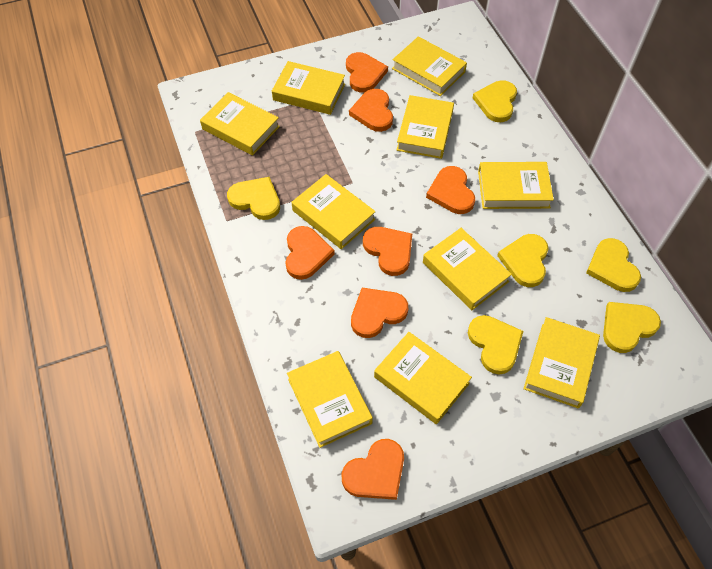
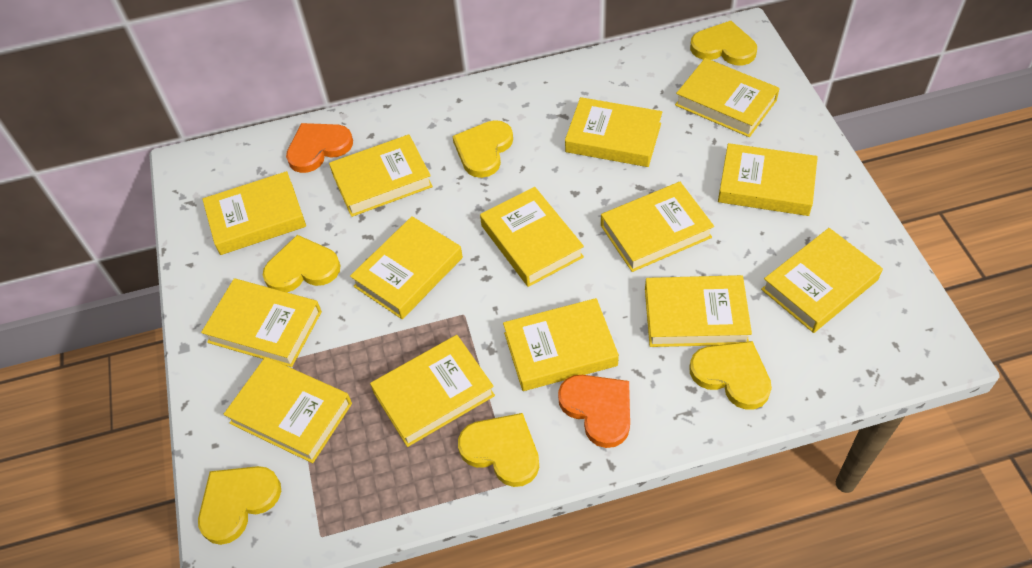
orange heart: 7 -> 2
yellow book: 10 -> 14

